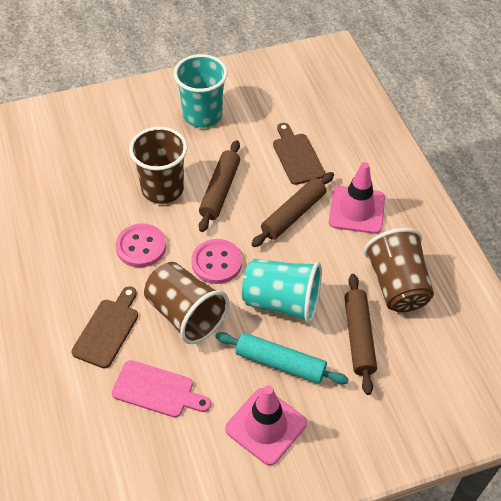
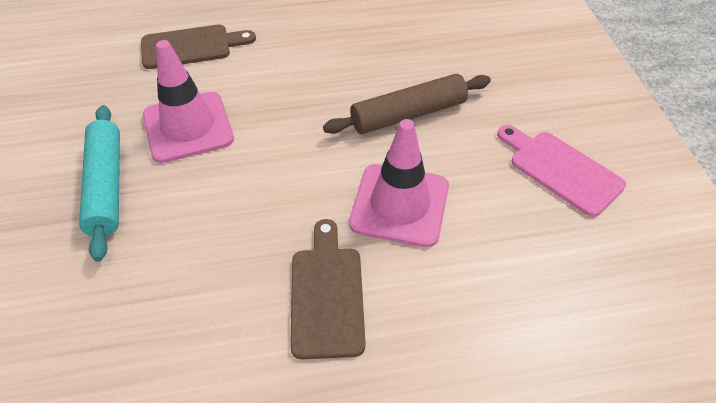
brown cup: 3 -> 0
brown rolling pin: 3 -> 1
pink button: 2 -> 0
turquoise cup: 2 -> 0

